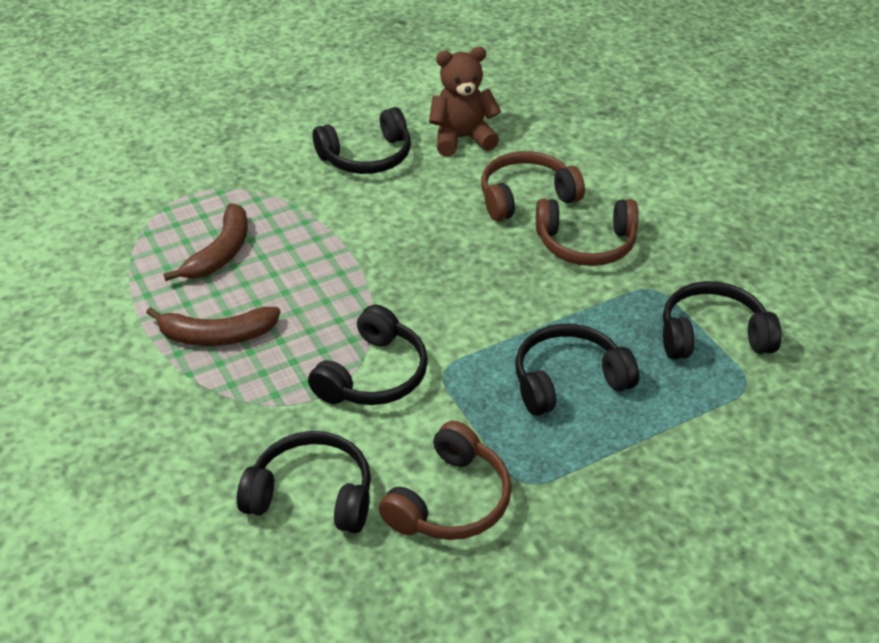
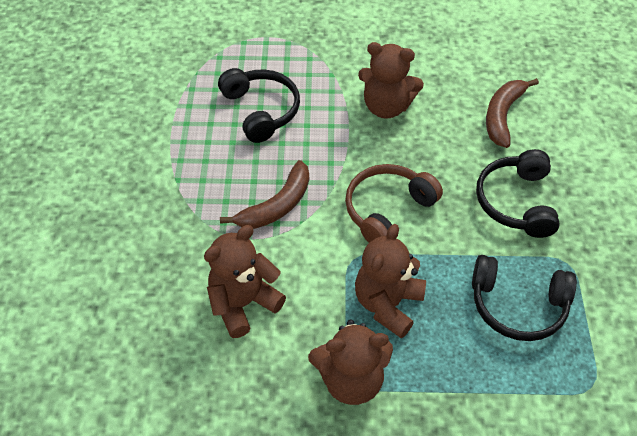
black headphones: 5 -> 3
brown headphones: 3 -> 1
brown teddy bear: 1 -> 4

